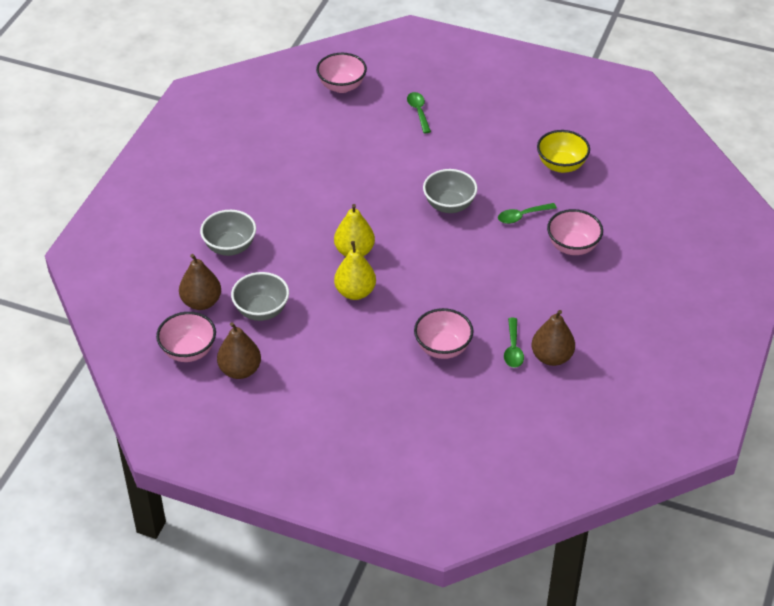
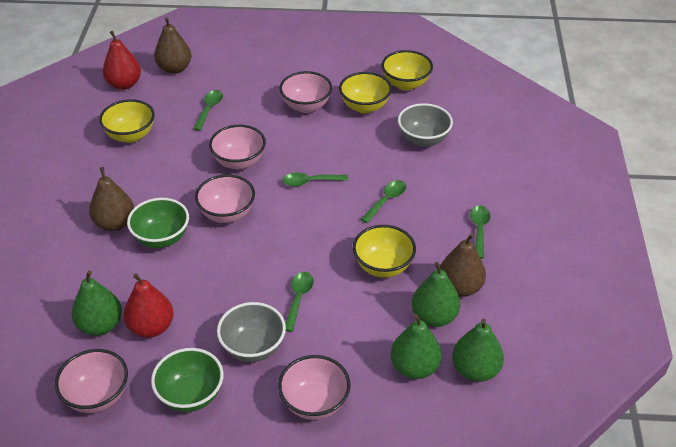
green bowl: 0 -> 2
green pear: 0 -> 4
green spoon: 3 -> 5
grey bowl: 3 -> 2
pink bowl: 4 -> 5
red pear: 0 -> 2
yellow bowl: 1 -> 4
yellow pear: 2 -> 0

